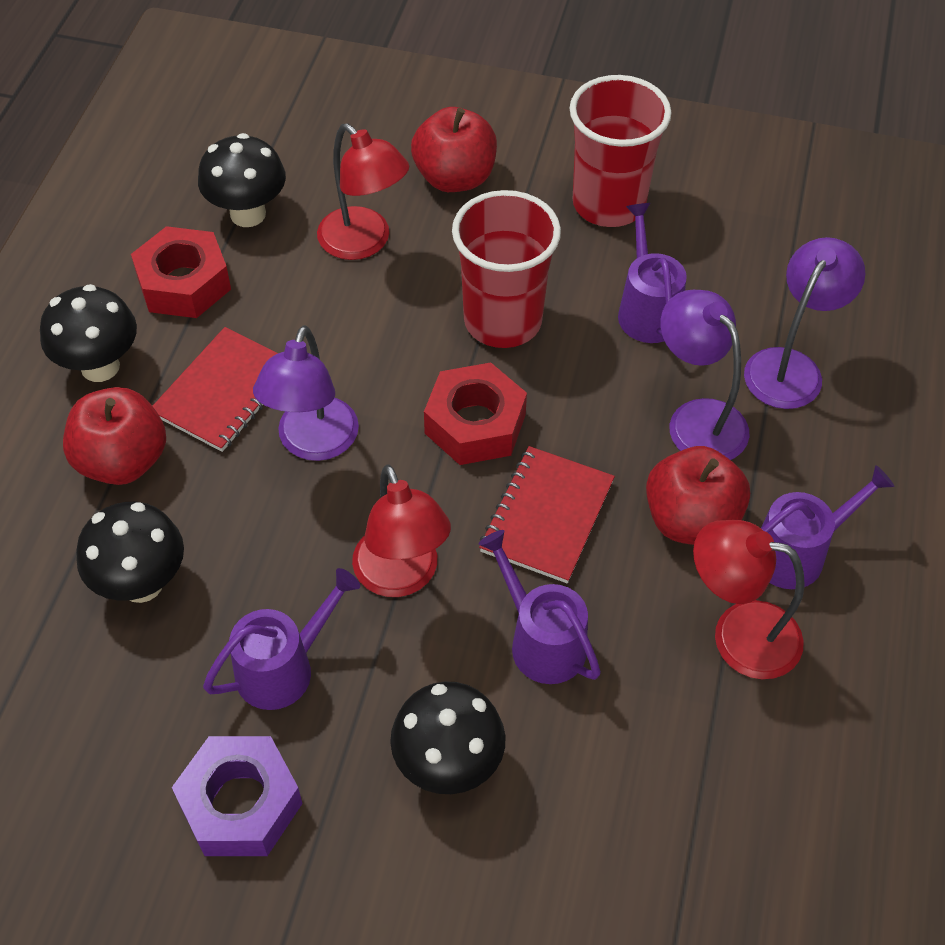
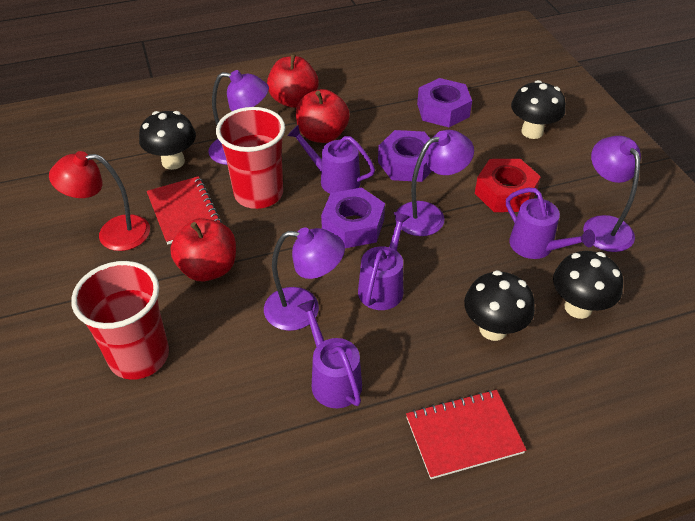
purple lamp: 3 -> 4
purple nut: 1 -> 3
red lamp: 3 -> 1
red nut: 2 -> 1

